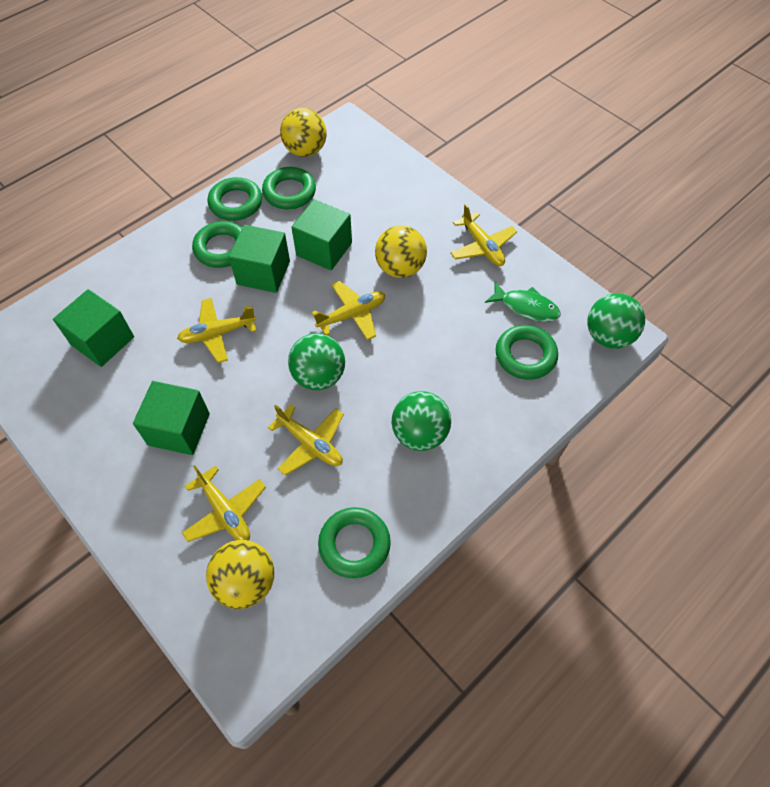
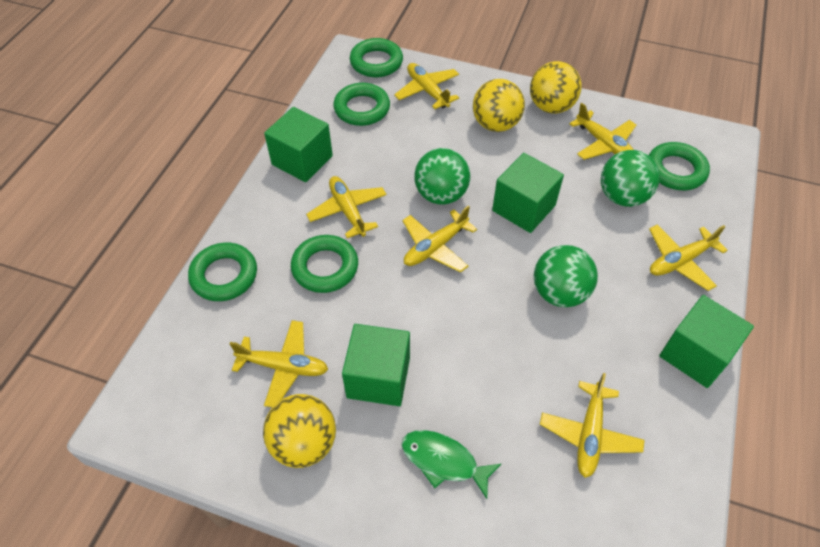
yellow plane: 5 -> 7

